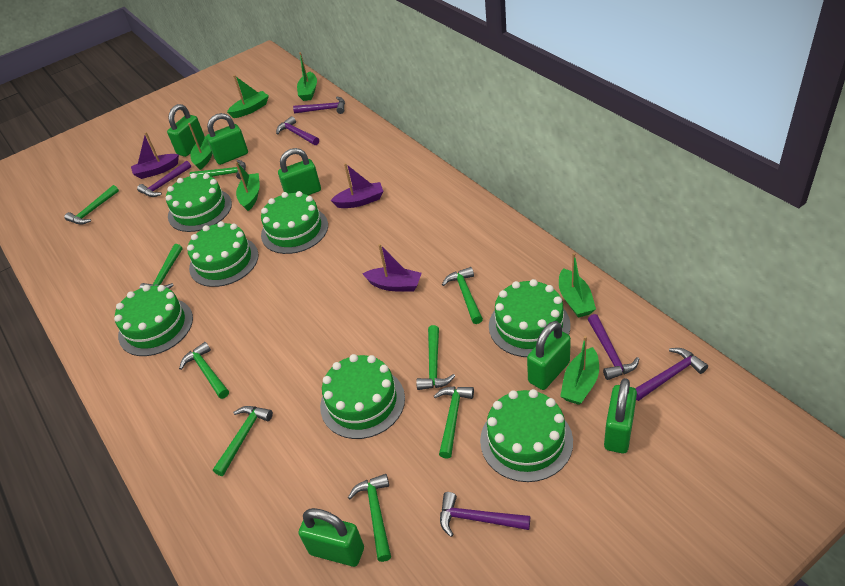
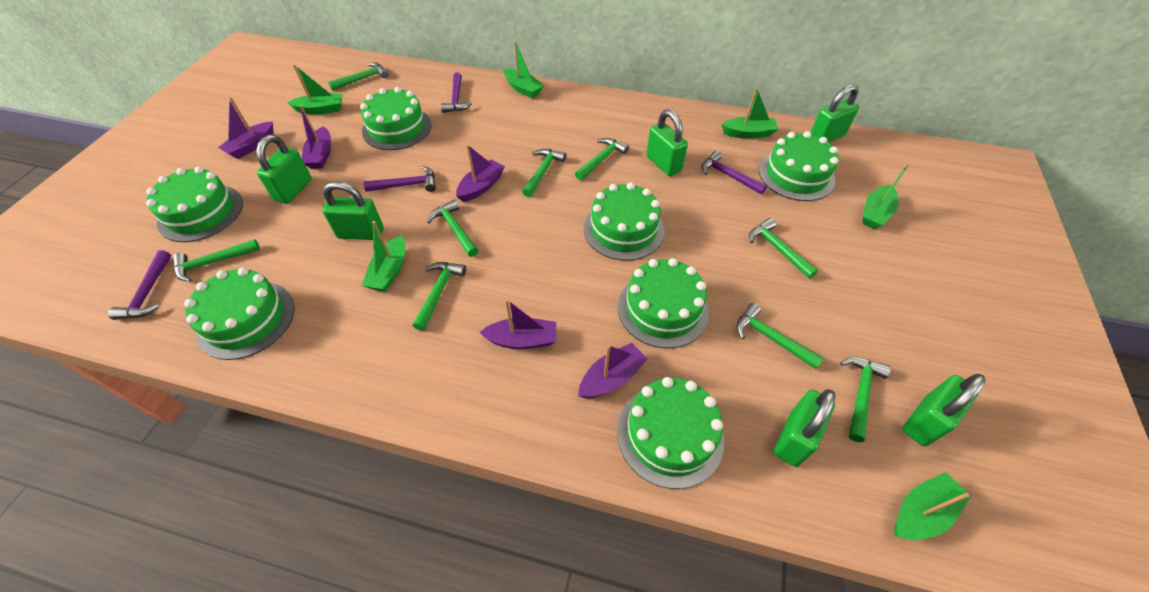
purple boat: 3 -> 5
purple hammer: 6 -> 4

